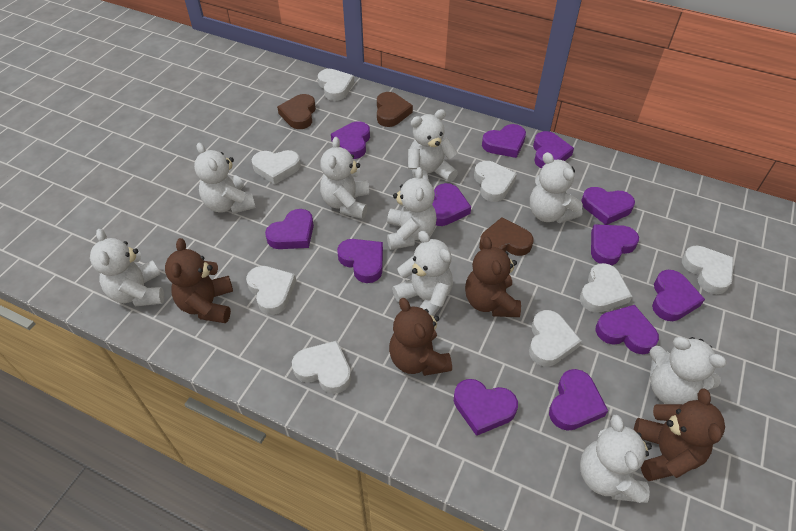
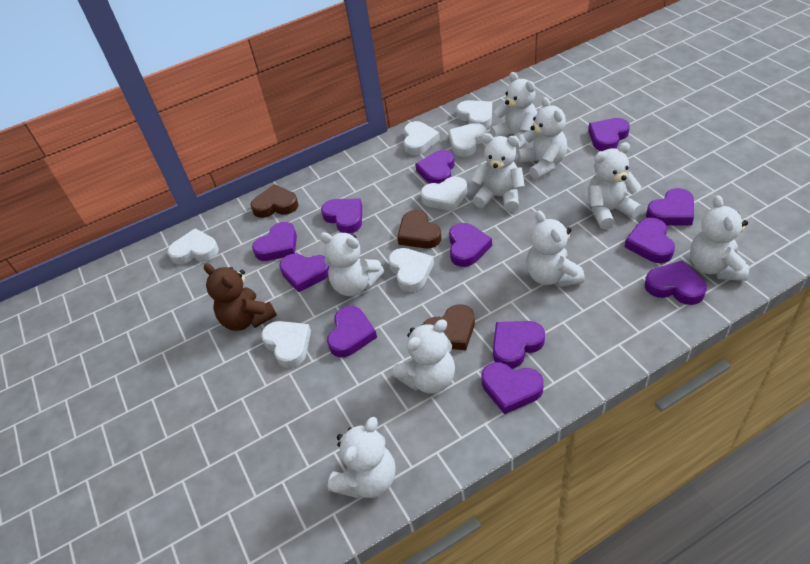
brown teddy bear: 4 -> 1
white heart: 8 -> 7

